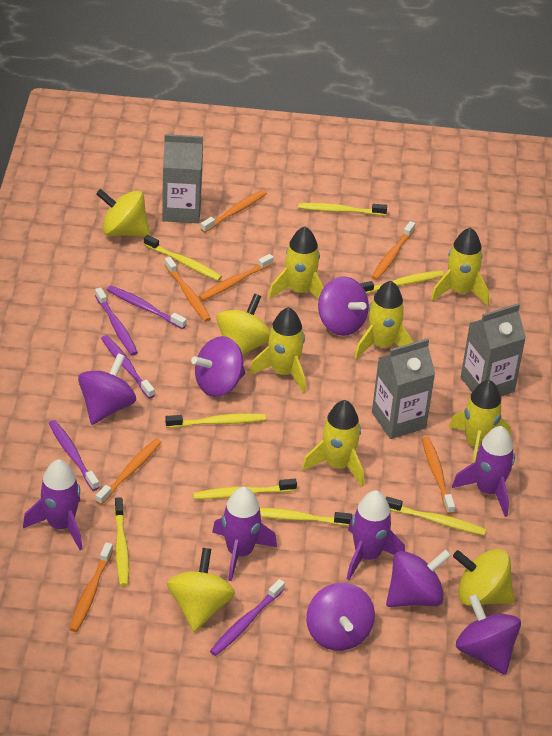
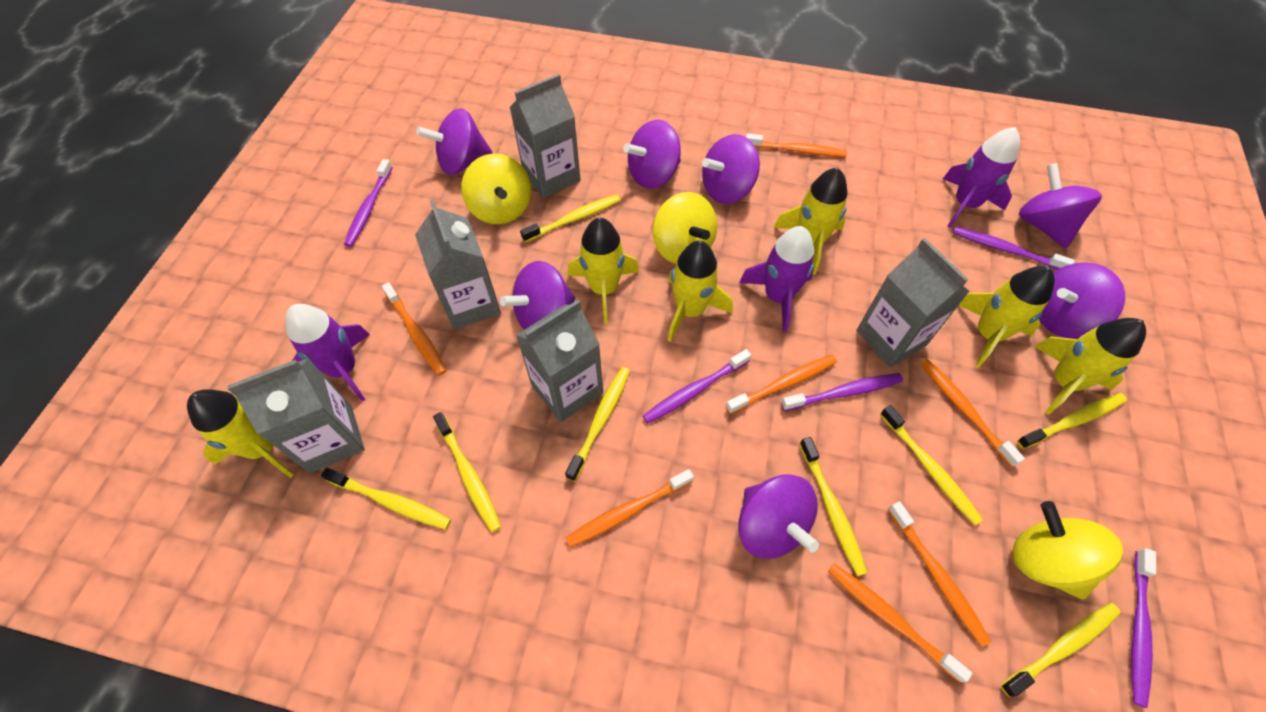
grey carton: 3 -> 5
purple rocket: 4 -> 3
purple spinning top: 6 -> 7
yellow spinning top: 4 -> 3

